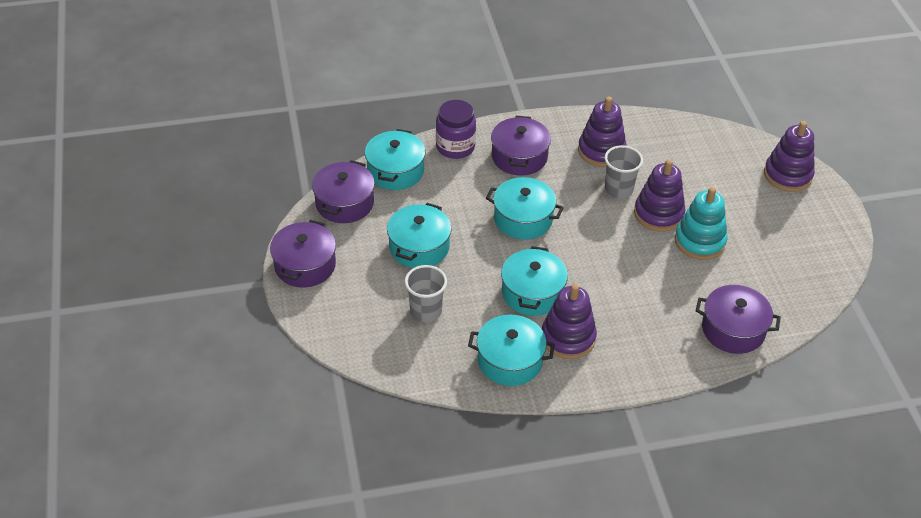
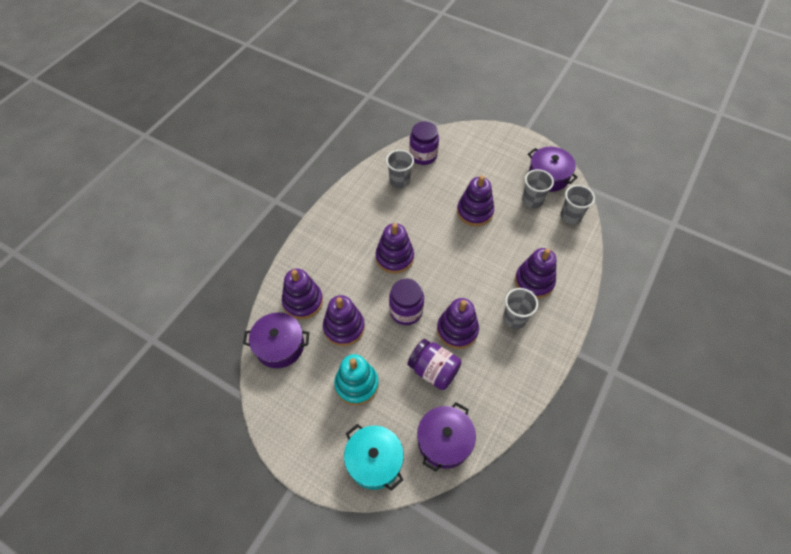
grey cup: 2 -> 4
purple jar: 1 -> 3
purple pot: 4 -> 3
purple stacking toy: 4 -> 6
turquoise pot: 5 -> 1

